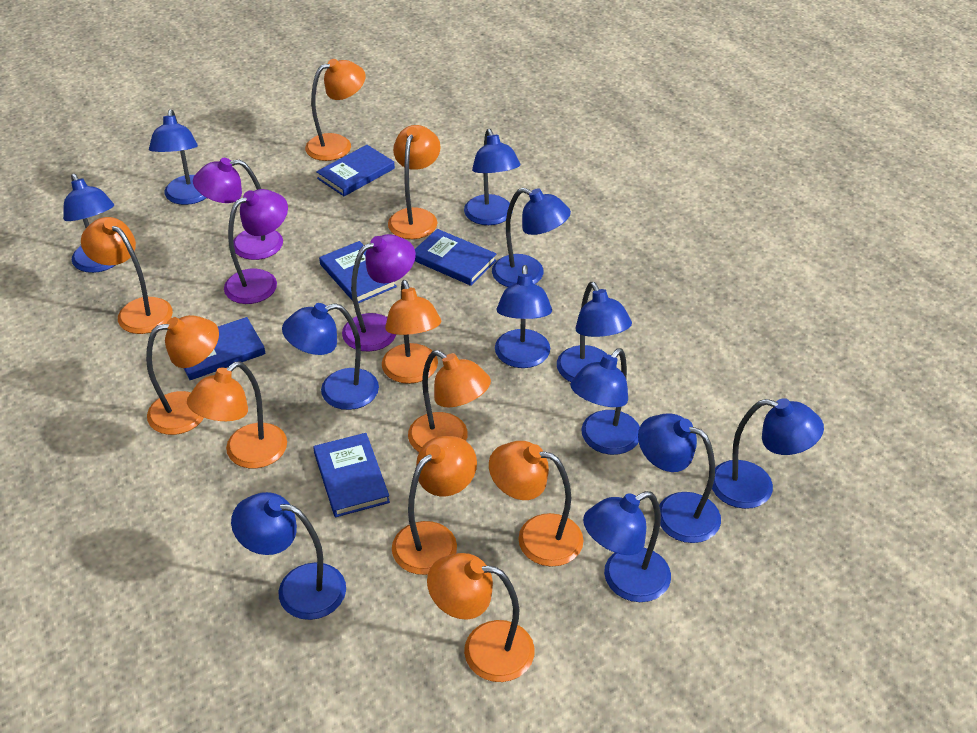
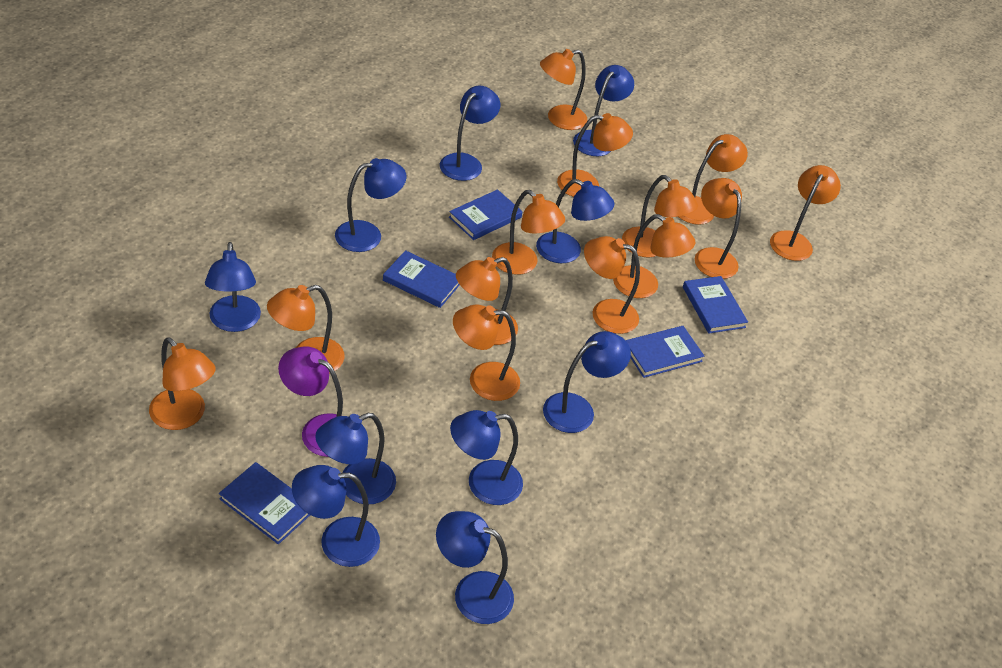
blue lamp: 12 -> 10
orange lamp: 10 -> 13
purple lamp: 3 -> 1

